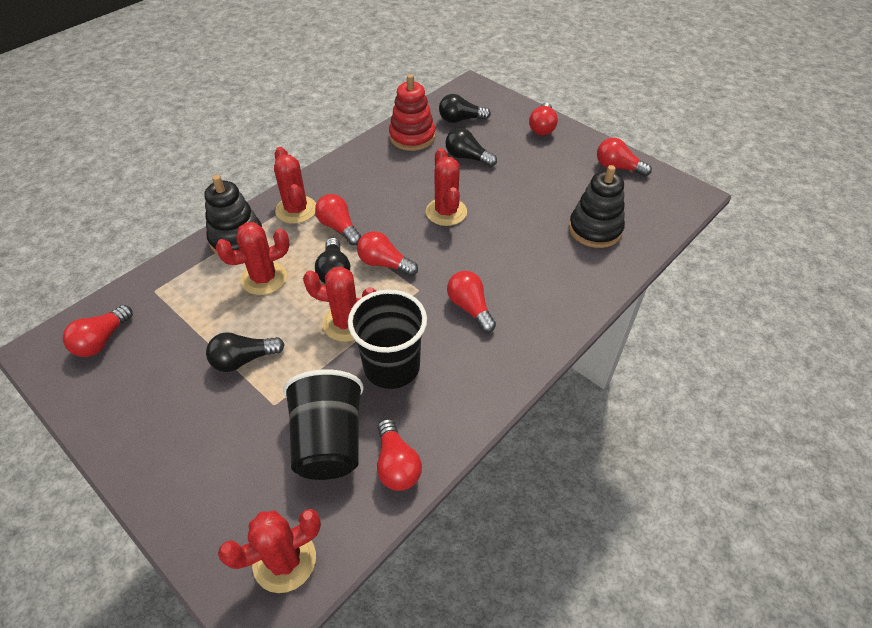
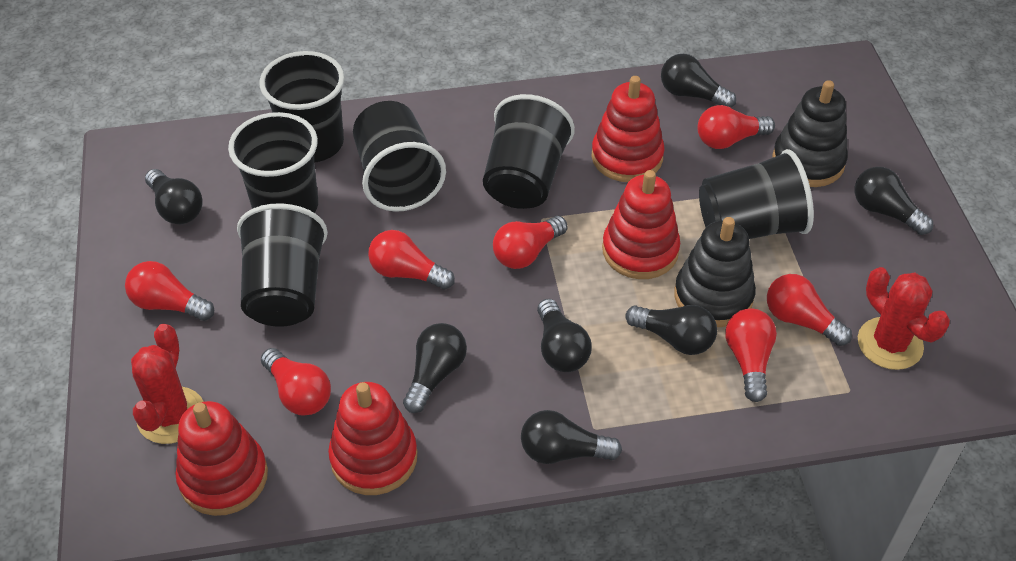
black cup: 2 -> 6
black light bulb: 4 -> 7
red cactus: 5 -> 2
red stacking toy: 1 -> 4

